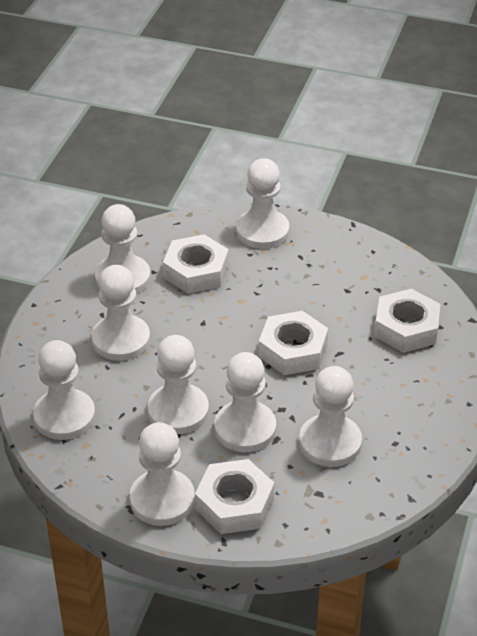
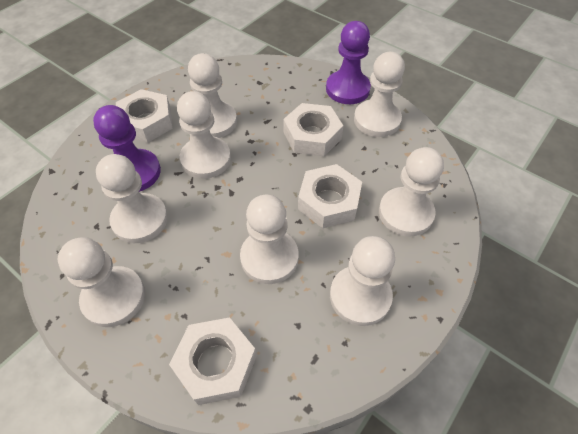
purple pawn: 0 -> 2

